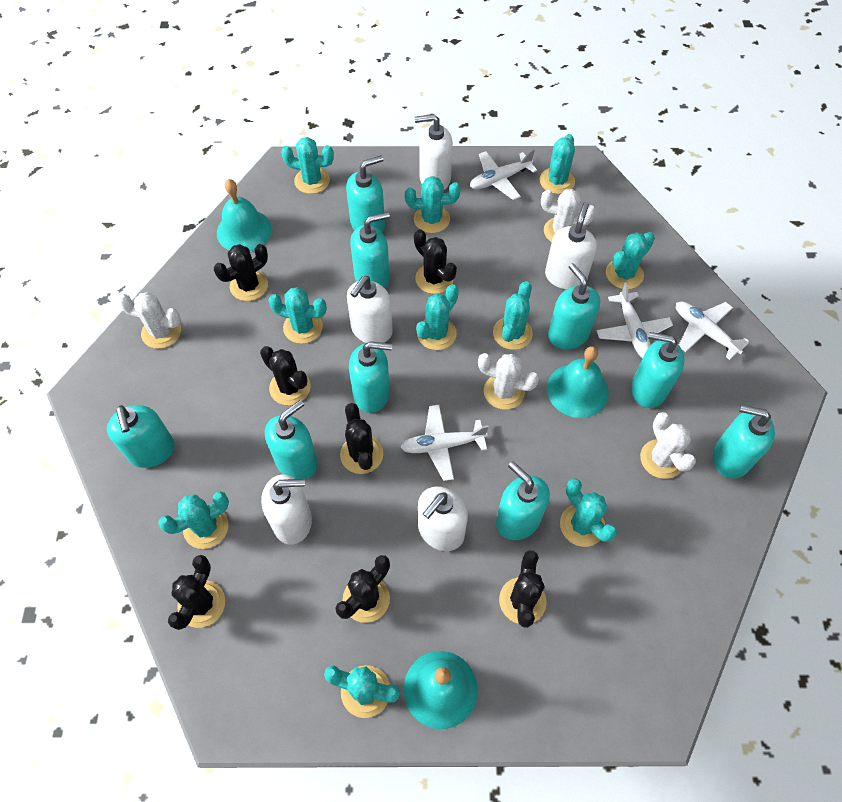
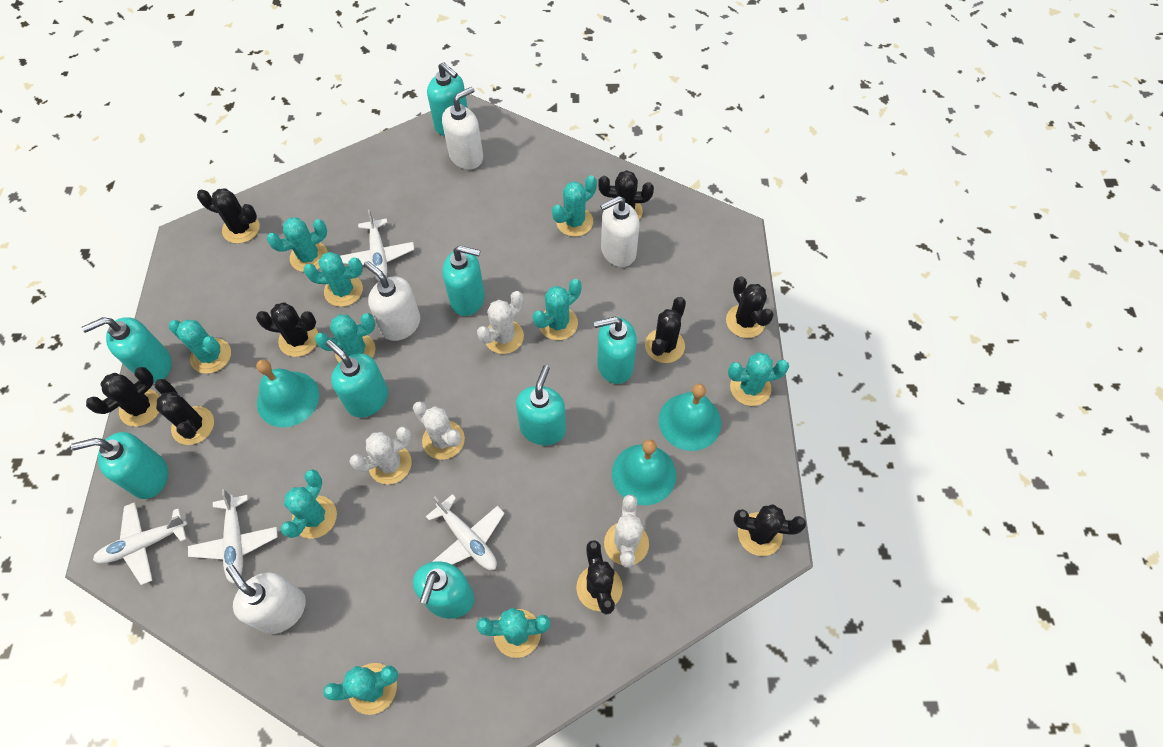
black cactus: 7 -> 9
turquoise soap dispenser: 9 -> 8
white soap dispenser: 5 -> 4

